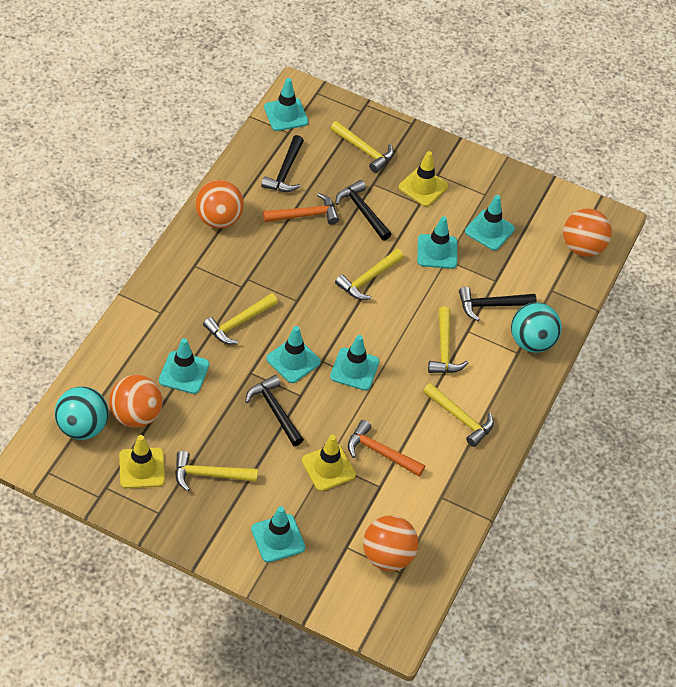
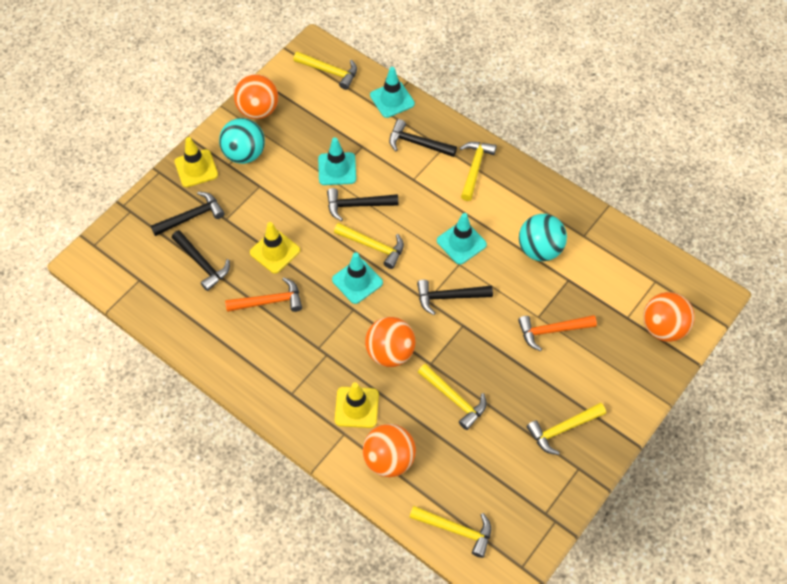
black hammer: 4 -> 5
turquoise traffic cone: 7 -> 4

